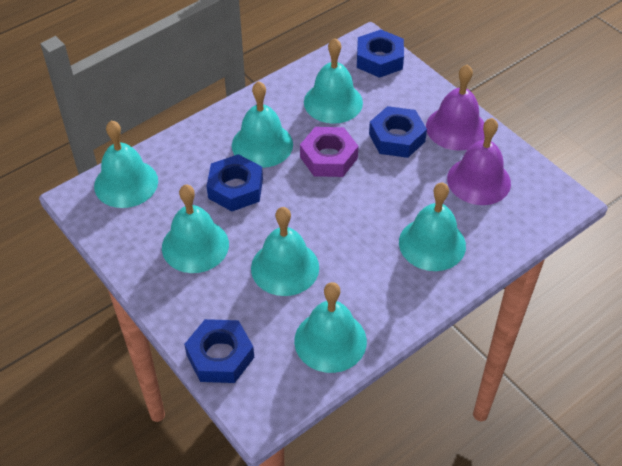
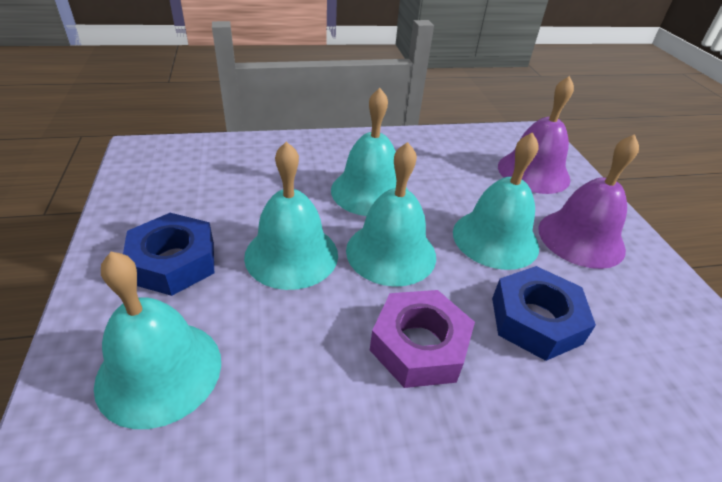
blue nut: 4 -> 2
turquoise bell: 7 -> 5

